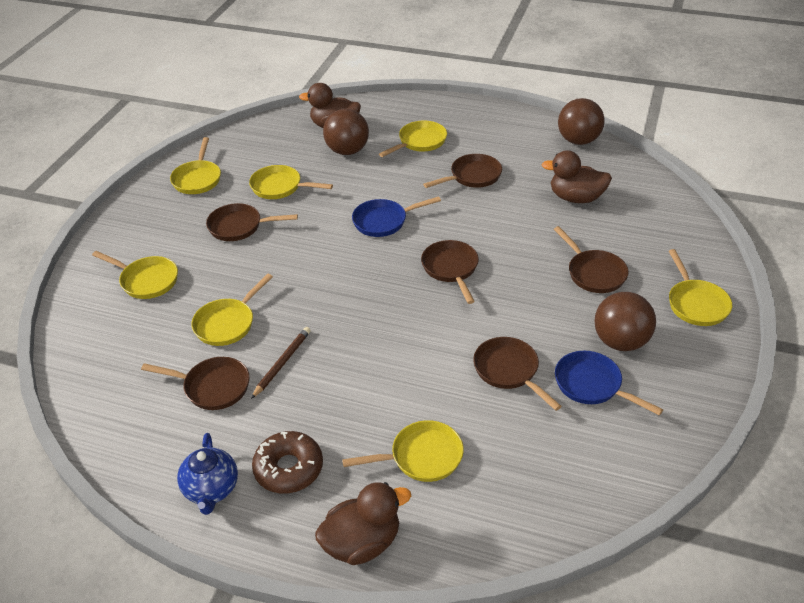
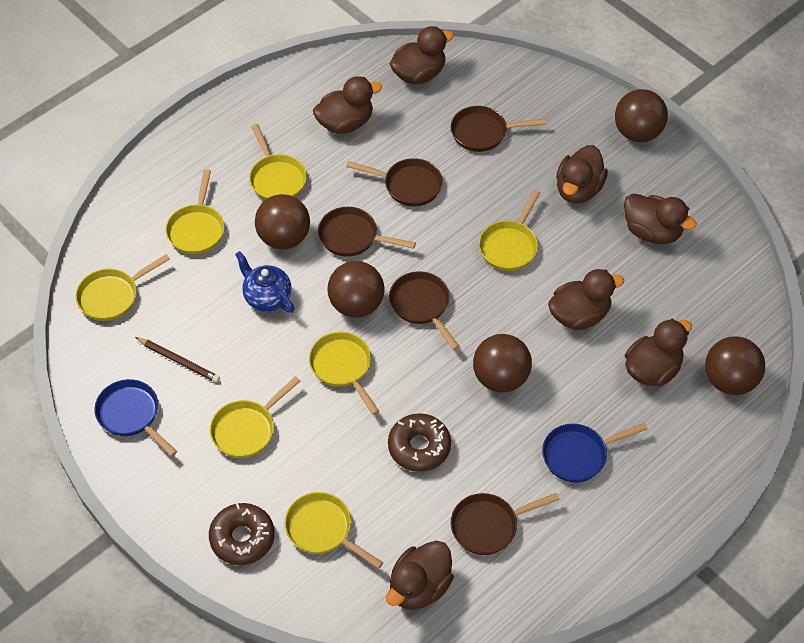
brown ball: 3 -> 5
brown donut: 1 -> 2
brown duck: 3 -> 7
brown pan: 6 -> 5

